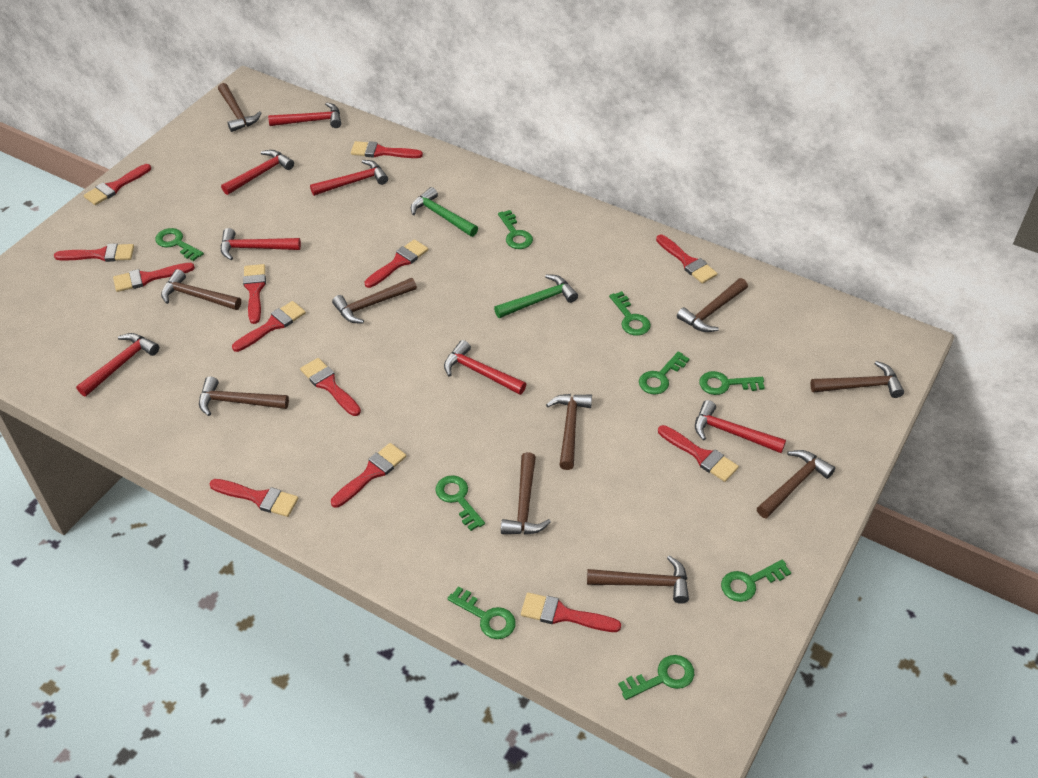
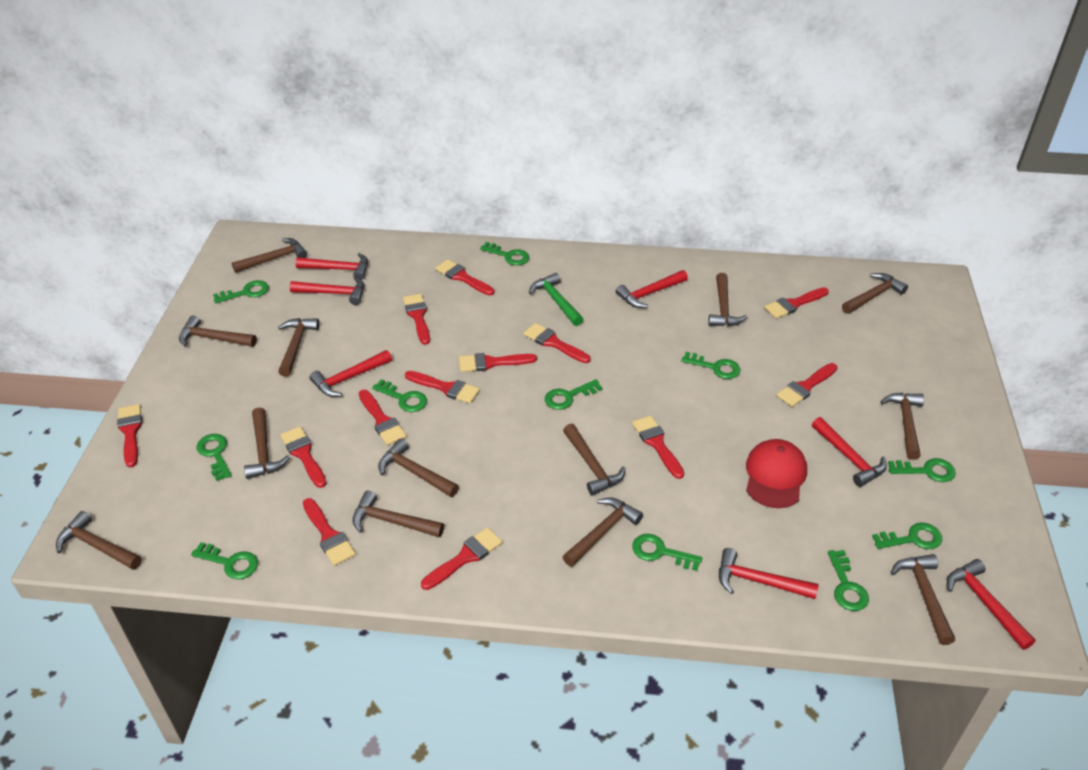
brown hammer: 10 -> 13
green hammer: 2 -> 1
green key: 9 -> 11
red cap: 0 -> 1

